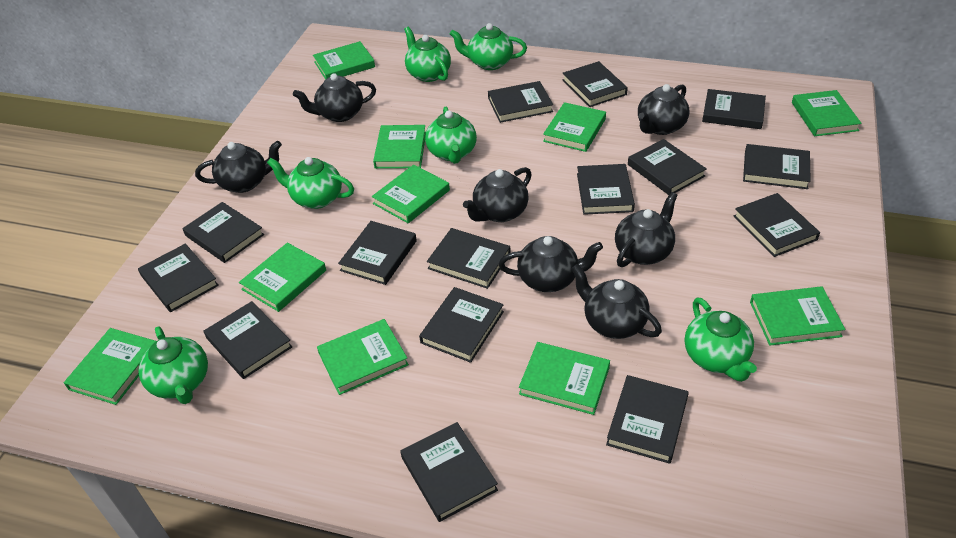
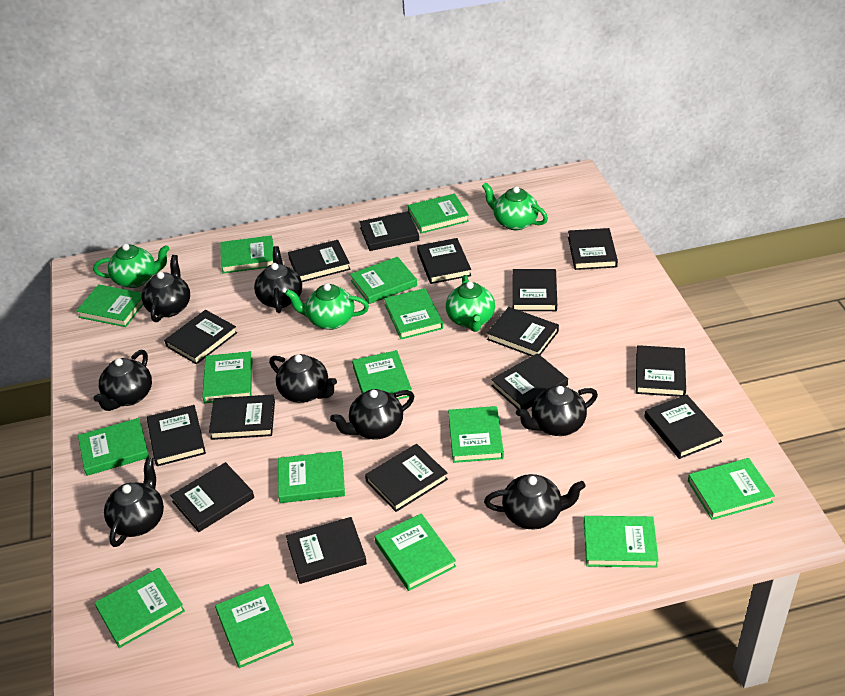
black teapot: 7 -> 8
green book: 10 -> 15
green teapot: 6 -> 4

